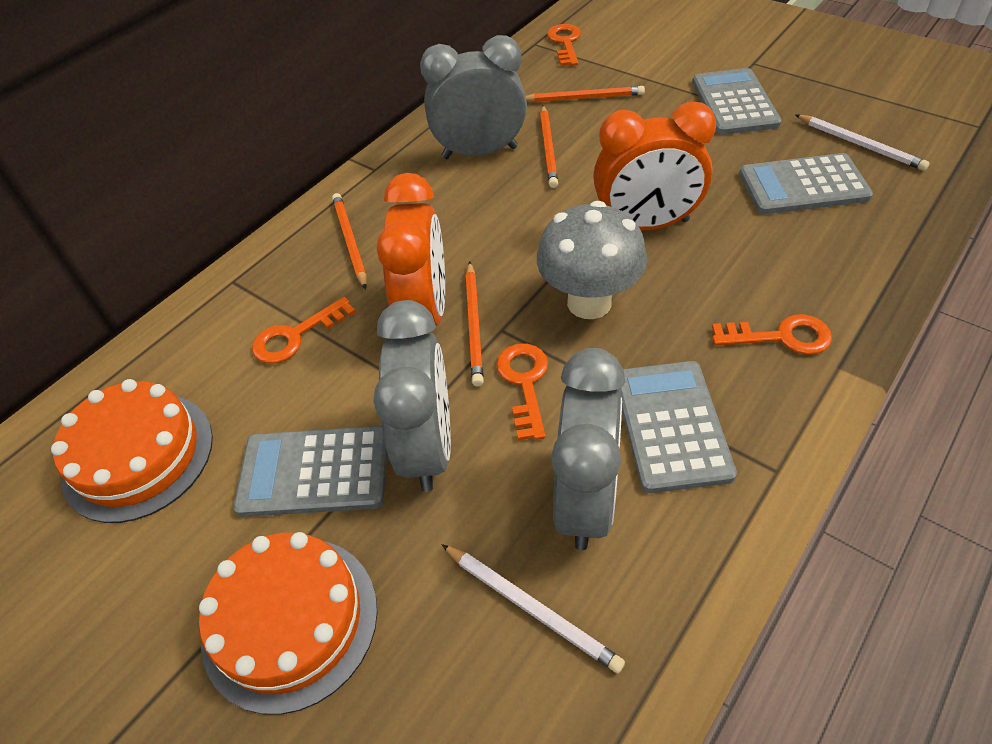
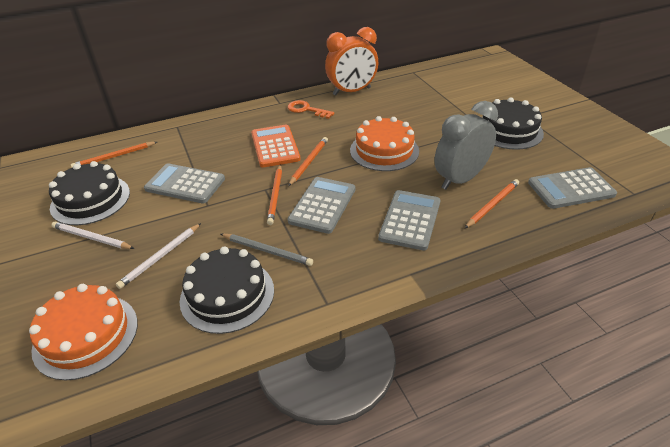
black cake: 0 -> 3
grey clock: 3 -> 1
grey mushroom: 1 -> 0
grey pencil: 0 -> 1
orange calculator: 0 -> 1
orange clock: 2 -> 1
orange key: 4 -> 1

